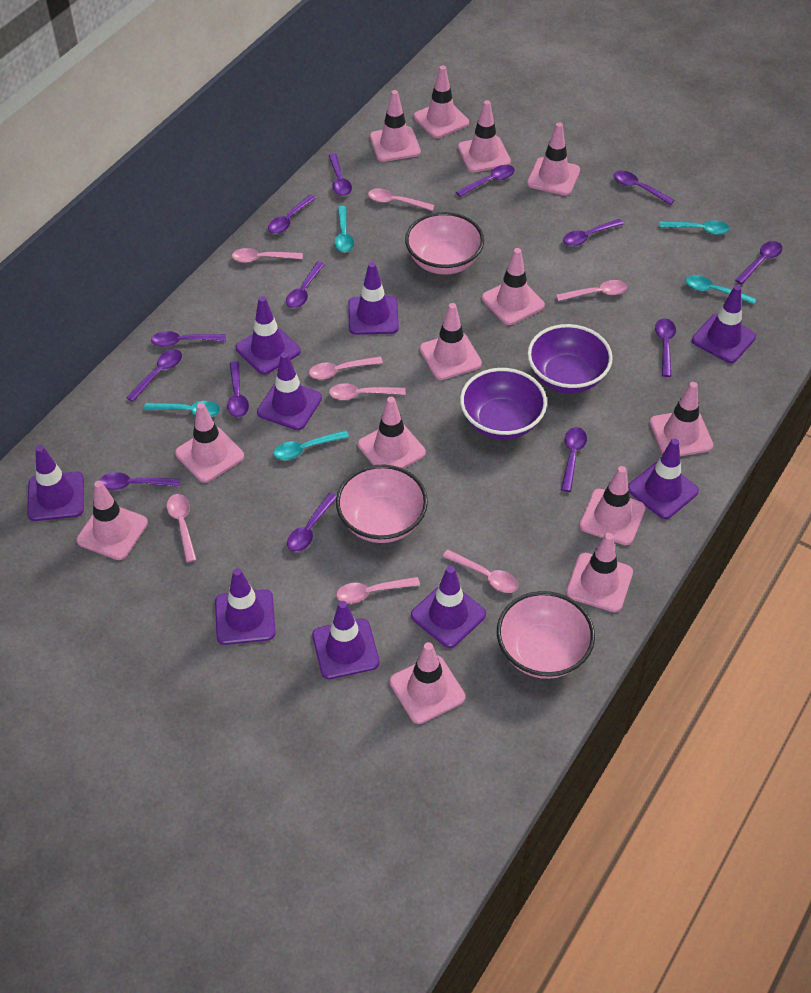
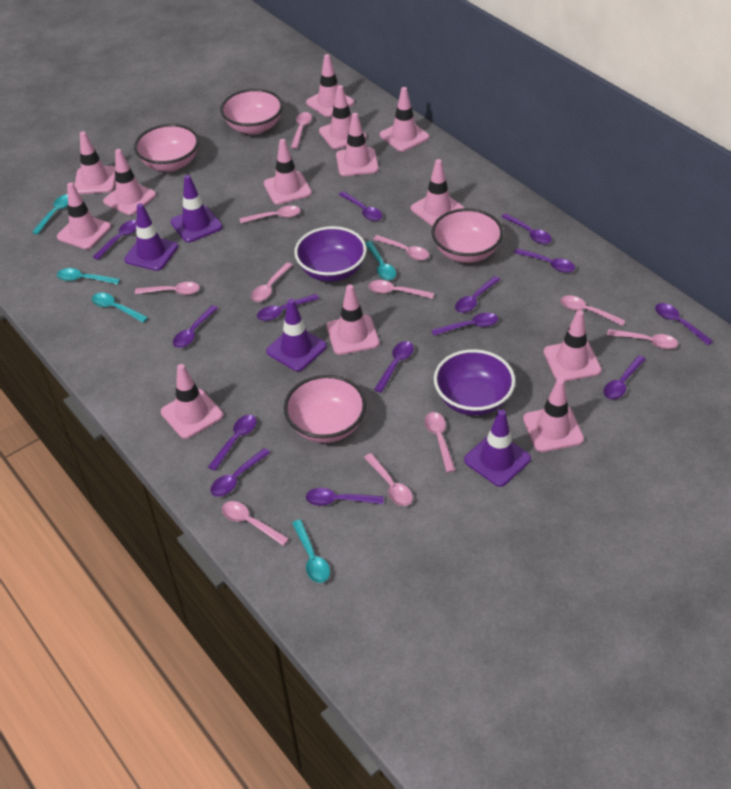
pink bowl: 3 -> 4
pink spoon: 8 -> 11
purple traffic cone: 9 -> 4

